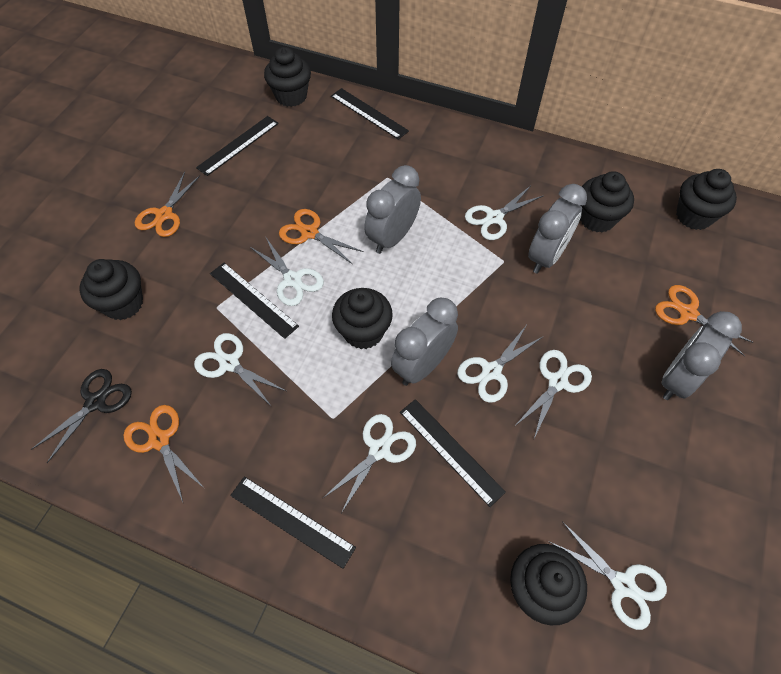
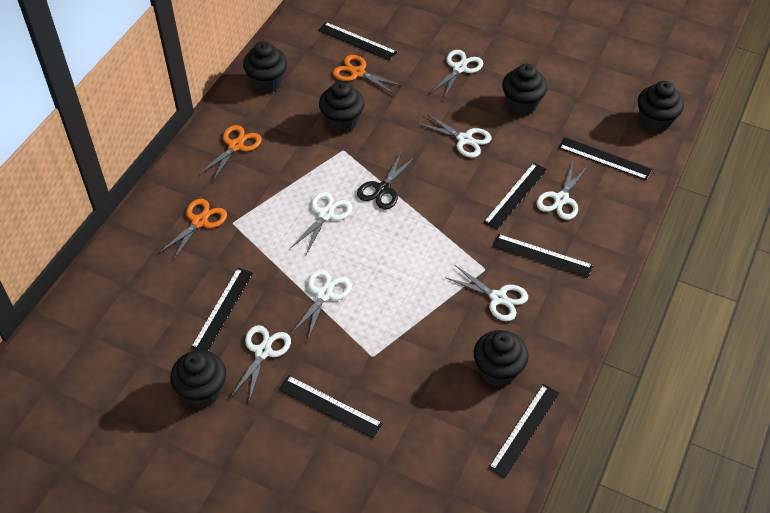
black ruler: 5 -> 7
grey clock: 4 -> 0
orange scissors: 4 -> 3

